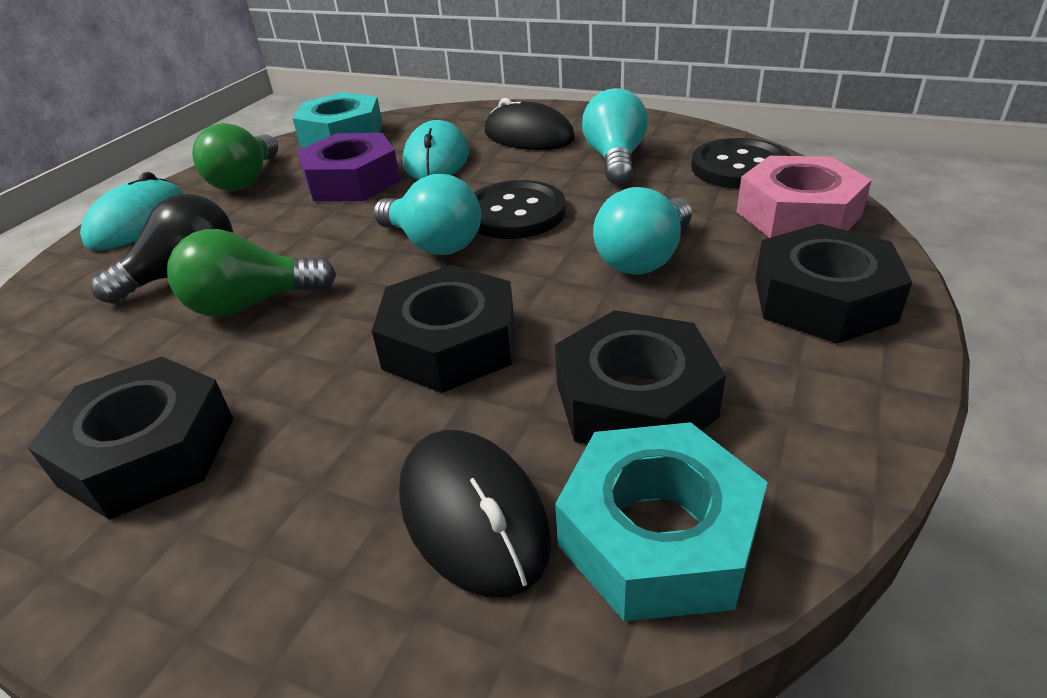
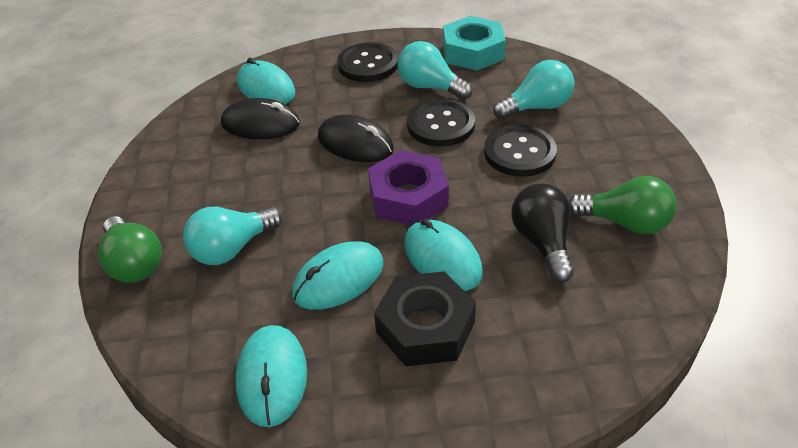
black button: 2 -> 3
black nut: 4 -> 1
pink nut: 1 -> 0
turquoise mouse: 2 -> 4
turquoise nut: 2 -> 1

